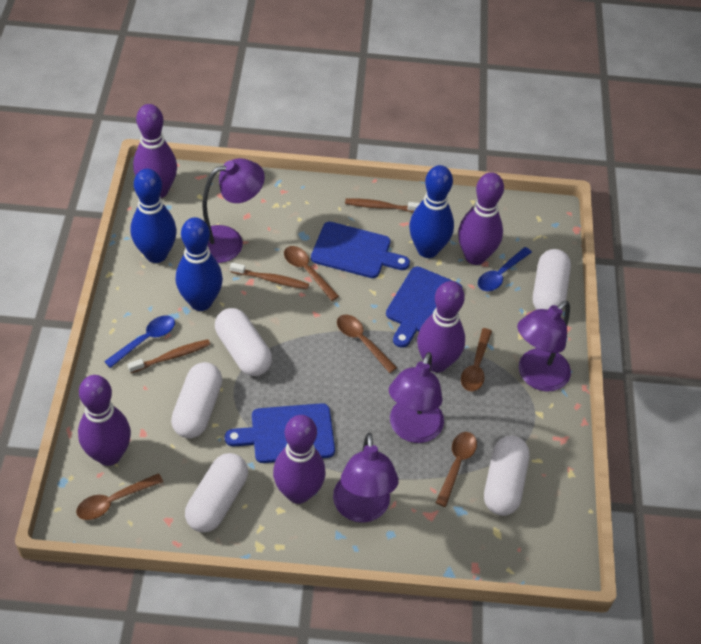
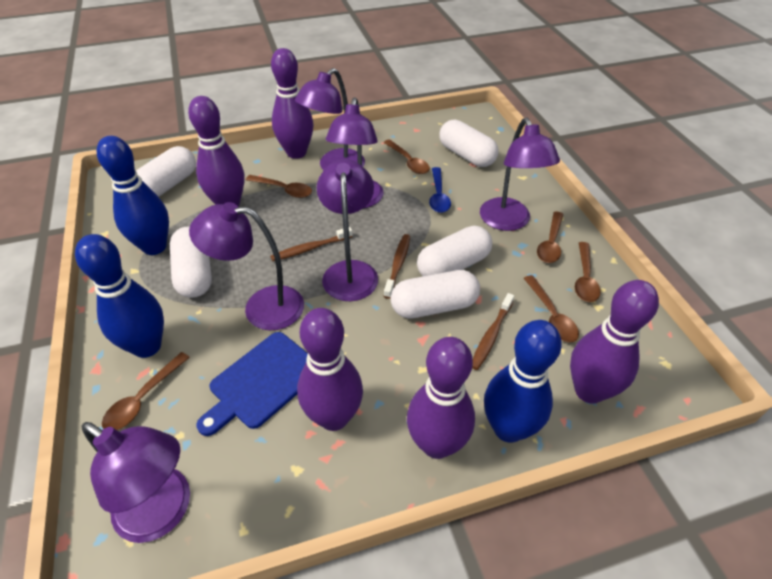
blue cutting board: 3 -> 1
blue spoon: 2 -> 1
brown spoon: 5 -> 6
purple lamp: 4 -> 6

